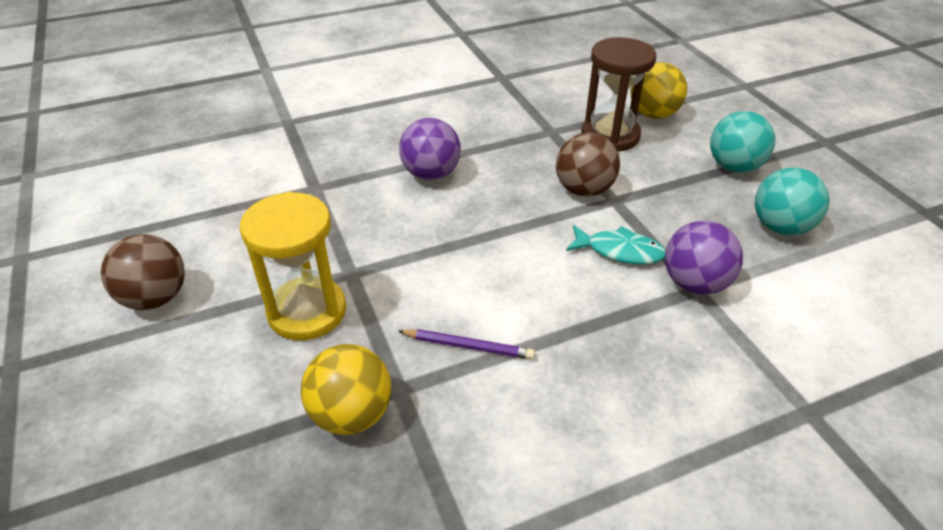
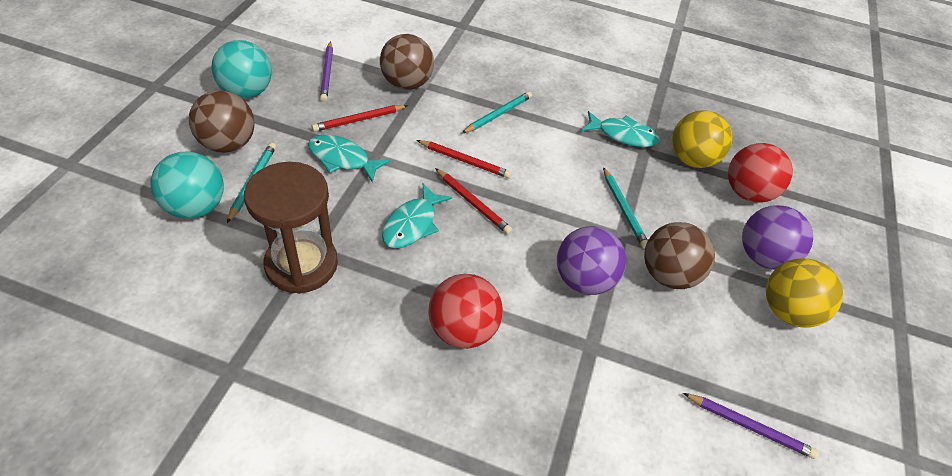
brown ball: 2 -> 3
purple pencil: 1 -> 2
red ball: 0 -> 2
red pencil: 0 -> 3
turquoise fish: 1 -> 3
turquoise pencil: 0 -> 3
yellow hourglass: 1 -> 0

